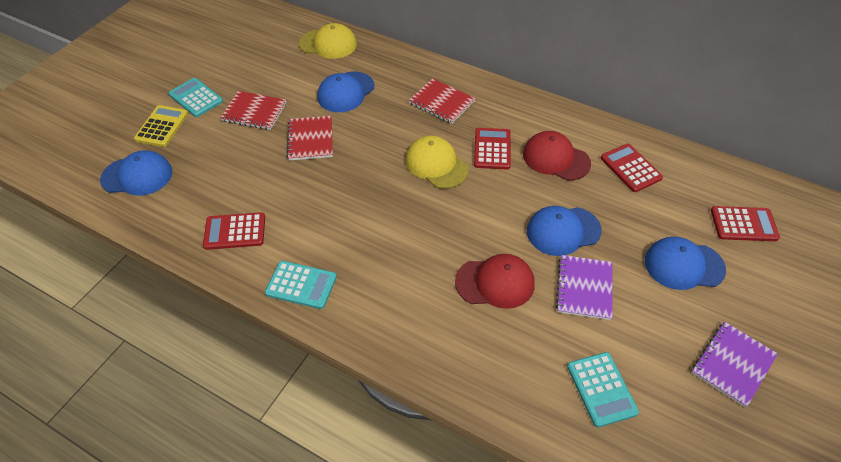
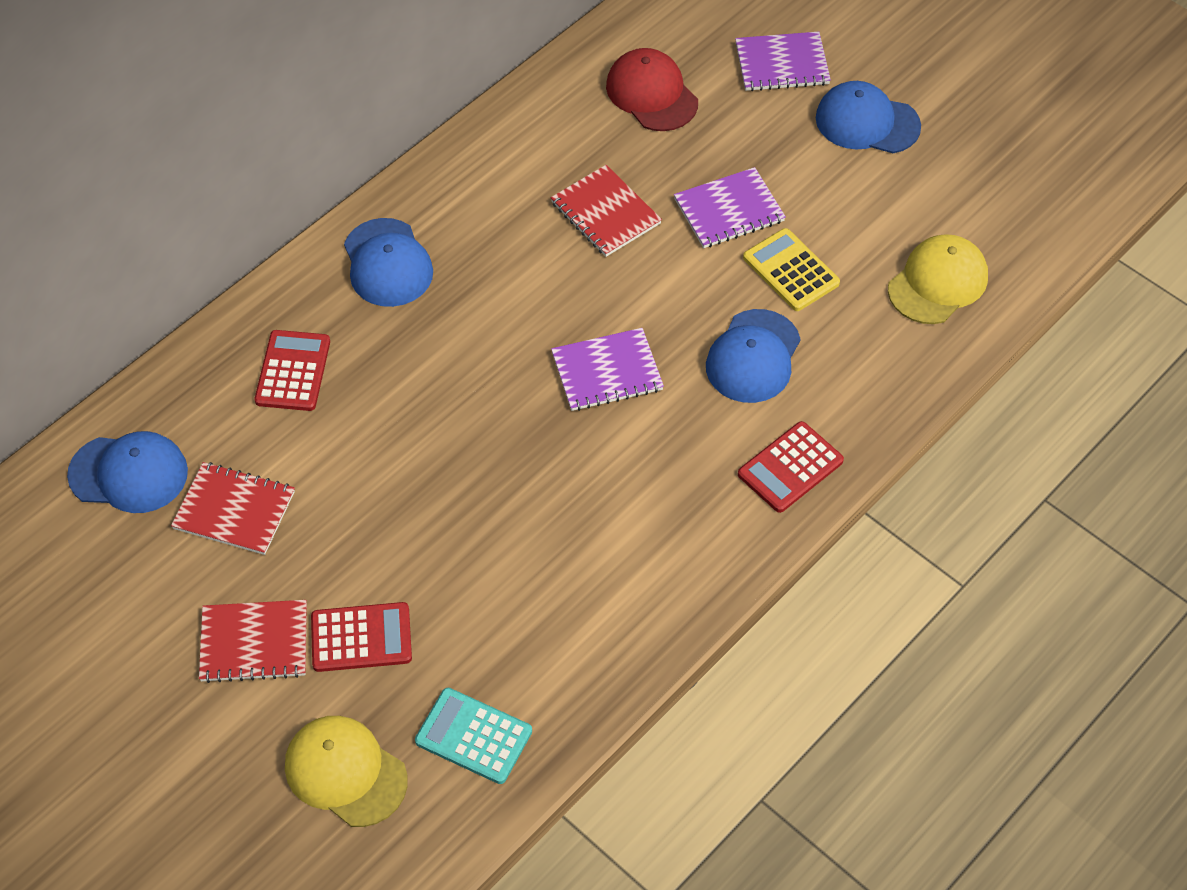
purple notebook: 2 -> 3
red calculator: 4 -> 3
red cap: 2 -> 1
turquoise calculator: 3 -> 1

